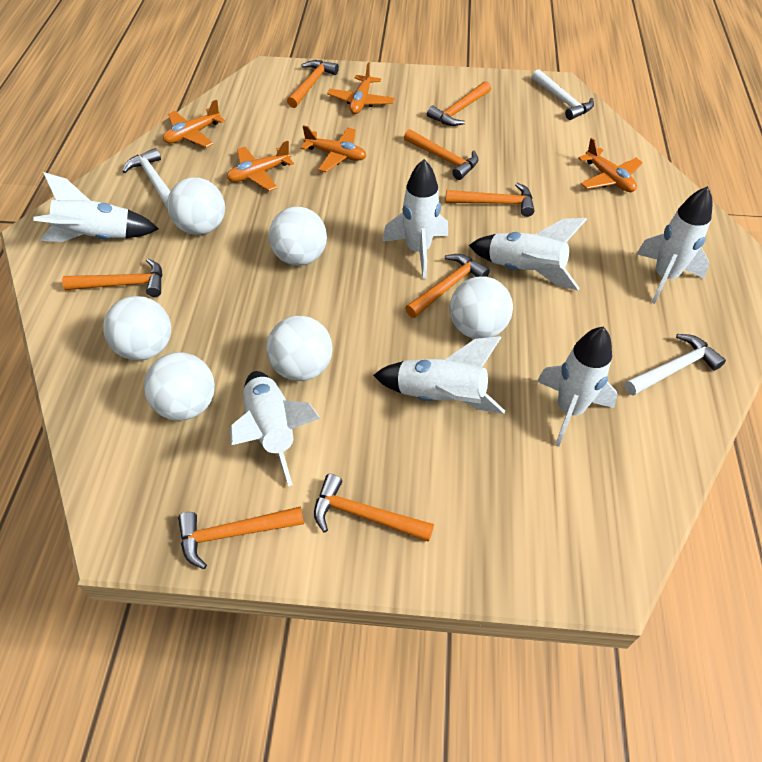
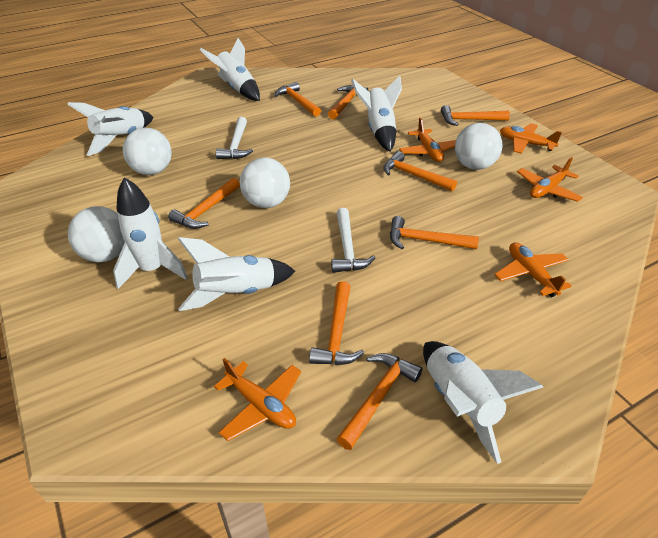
white ball: 6 -> 4
white hammer: 3 -> 2
white rocket: 7 -> 6

